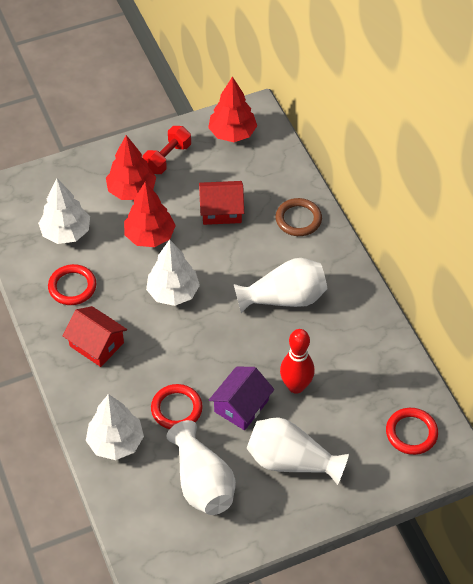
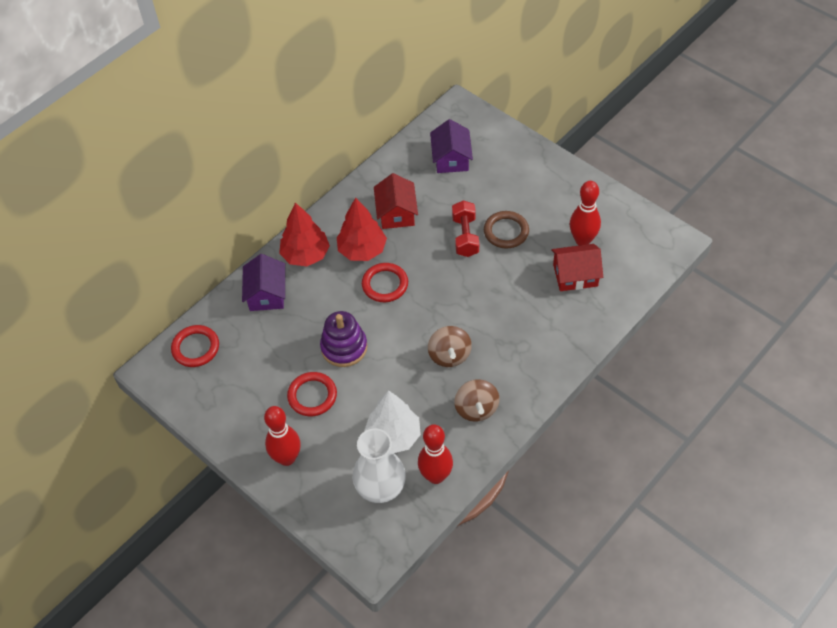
brown spinning top: 0 -> 2
purple house: 1 -> 2
purple stacking toy: 0 -> 1
red bowling pin: 1 -> 3
red tree: 3 -> 2
white tree: 3 -> 1
white vase: 3 -> 1

